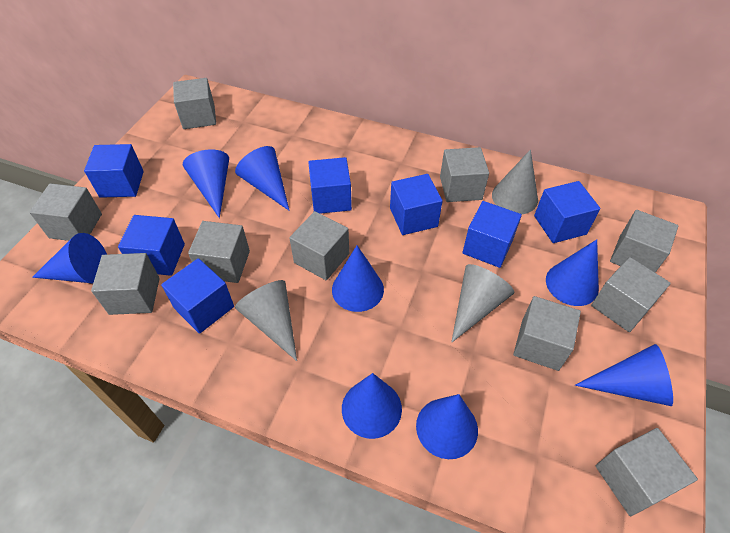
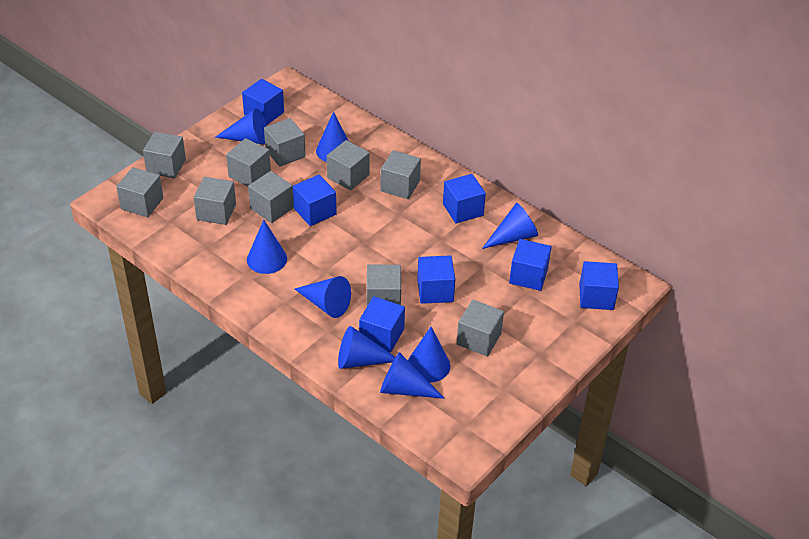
grey cone: 3 -> 0

